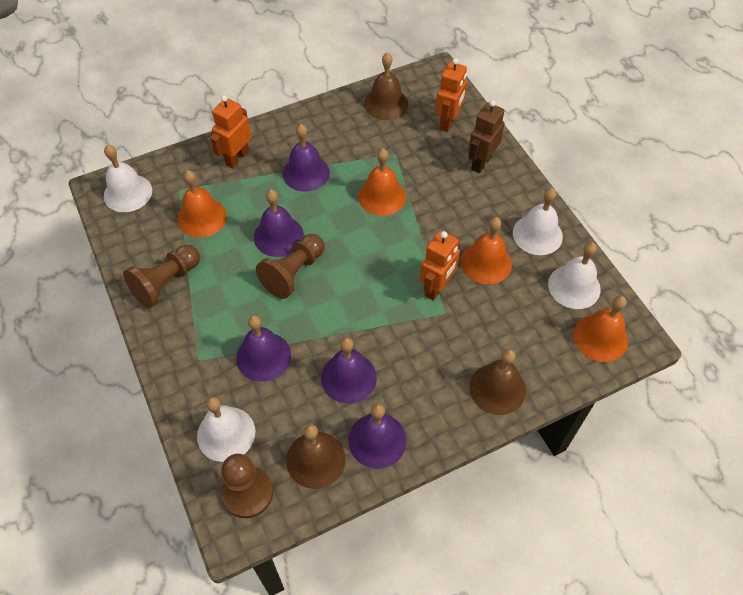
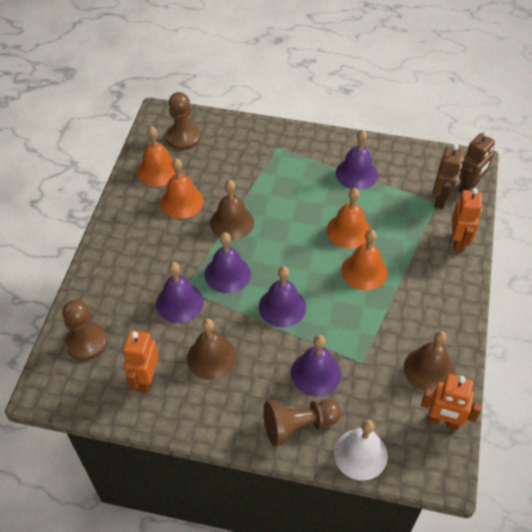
brown robot: 1 -> 2
white bell: 4 -> 1

